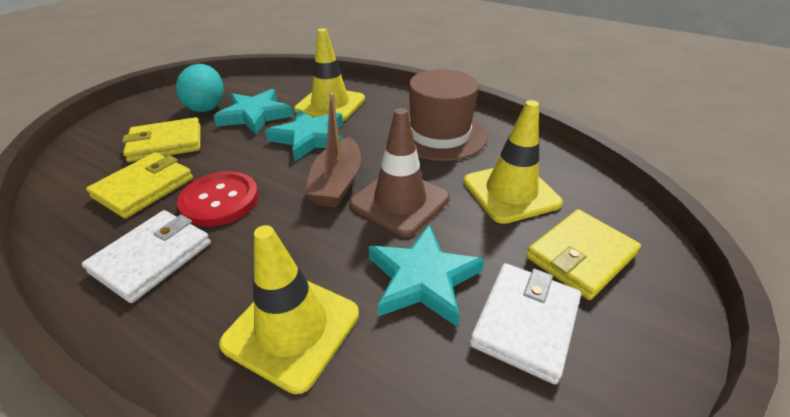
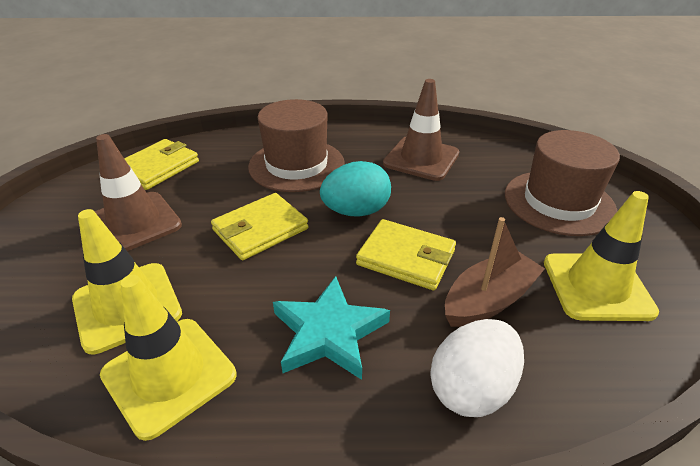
brown hat: 1 -> 2
brown traffic cone: 1 -> 2
red button: 1 -> 0
turquoise star: 3 -> 1
white egg: 0 -> 1
white wallet: 2 -> 0

